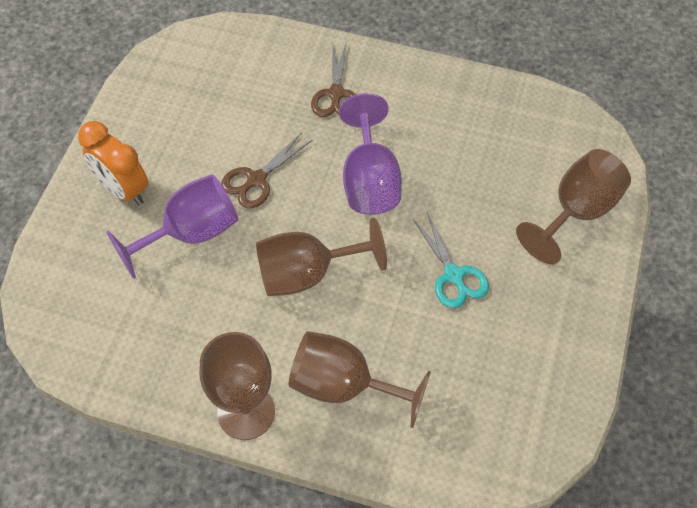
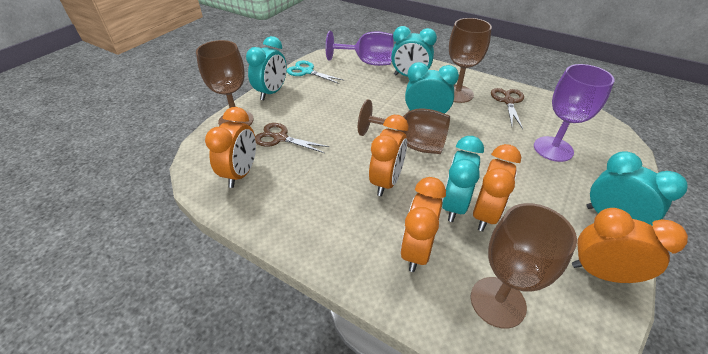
orange clock: 1 -> 5
turquoise clock: 0 -> 5

